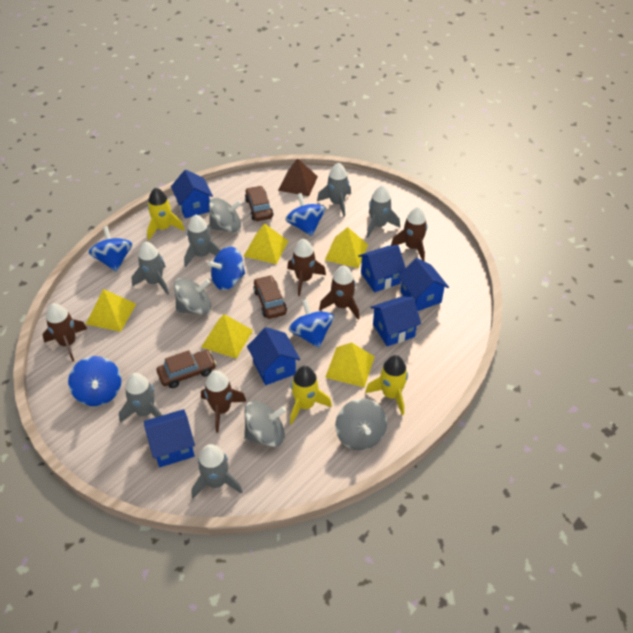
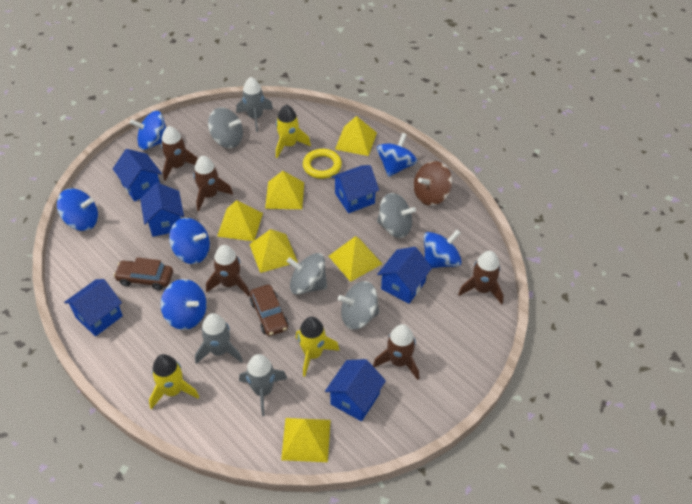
blue spinning top: 5 -> 6
brown car: 3 -> 2
brown pyramid: 1 -> 0
brown spinning top: 0 -> 1
grey rocket: 6 -> 3
yellow pyramid: 5 -> 6
yellow ring: 0 -> 1

